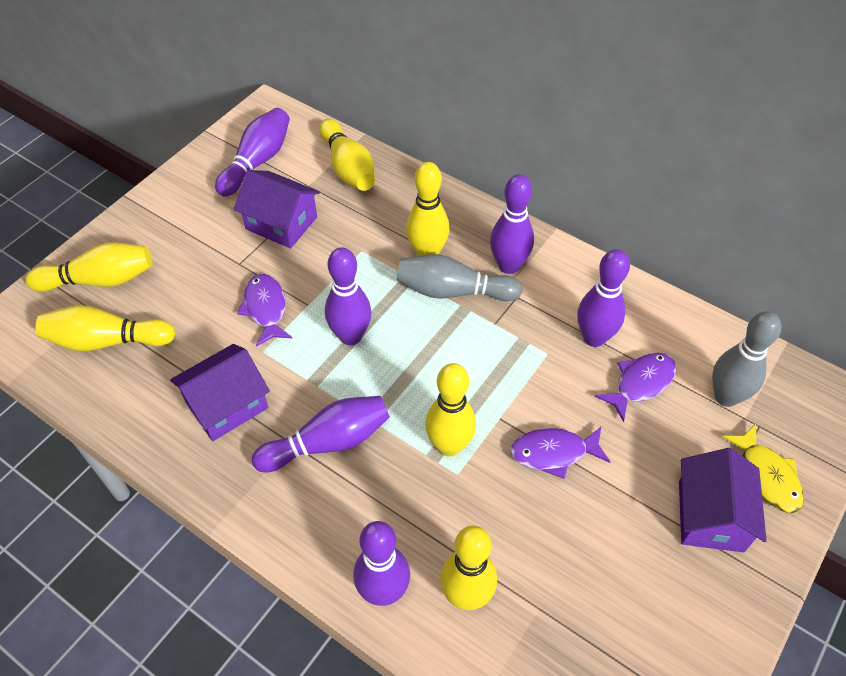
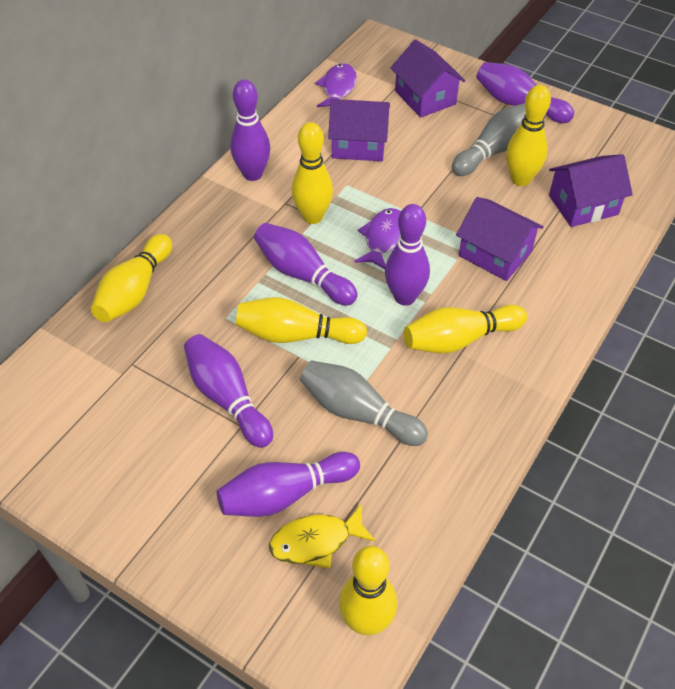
purple fish: 3 -> 2
purple house: 3 -> 4

